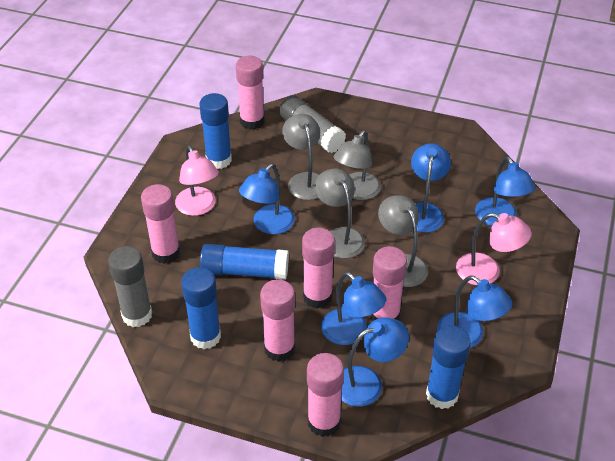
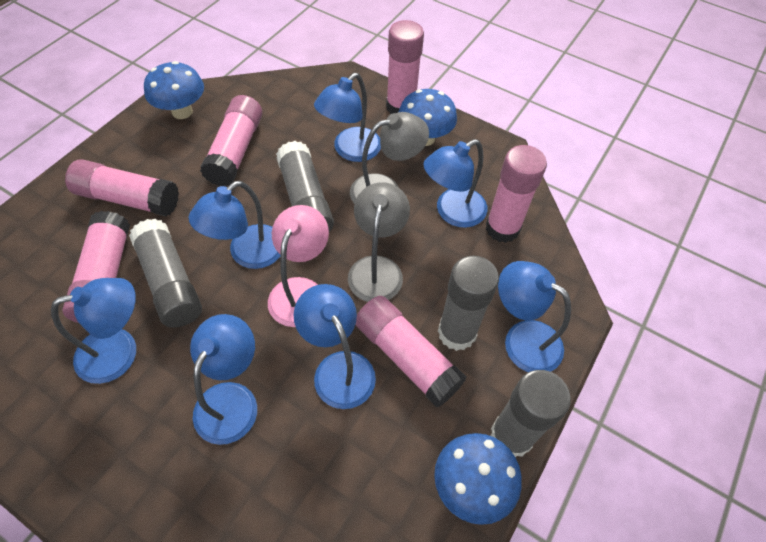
blue glue stick: 4 -> 0
blue lamp: 6 -> 7
blue mushroom: 0 -> 3
grey glue stick: 2 -> 4
grey lamp: 4 -> 2
pink lamp: 2 -> 1

